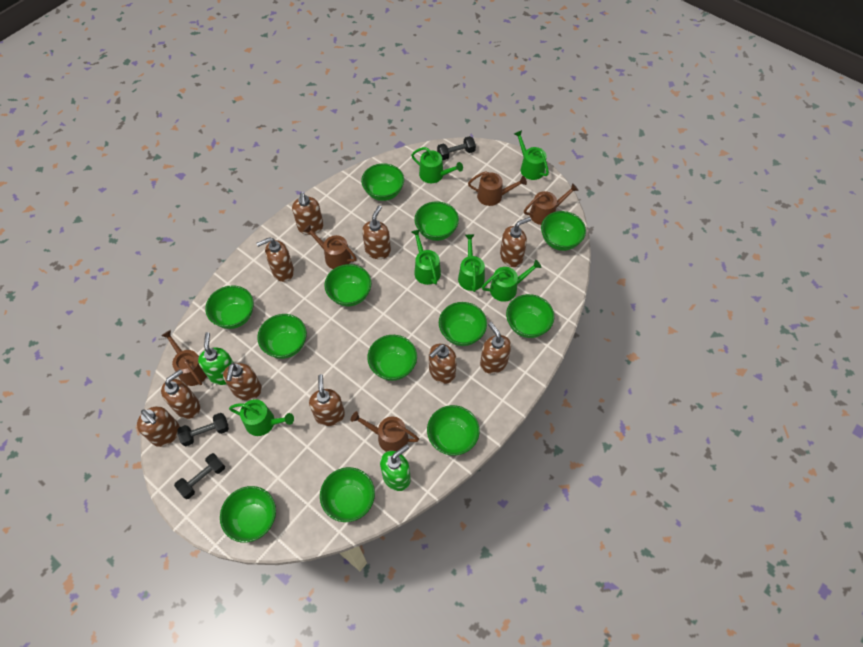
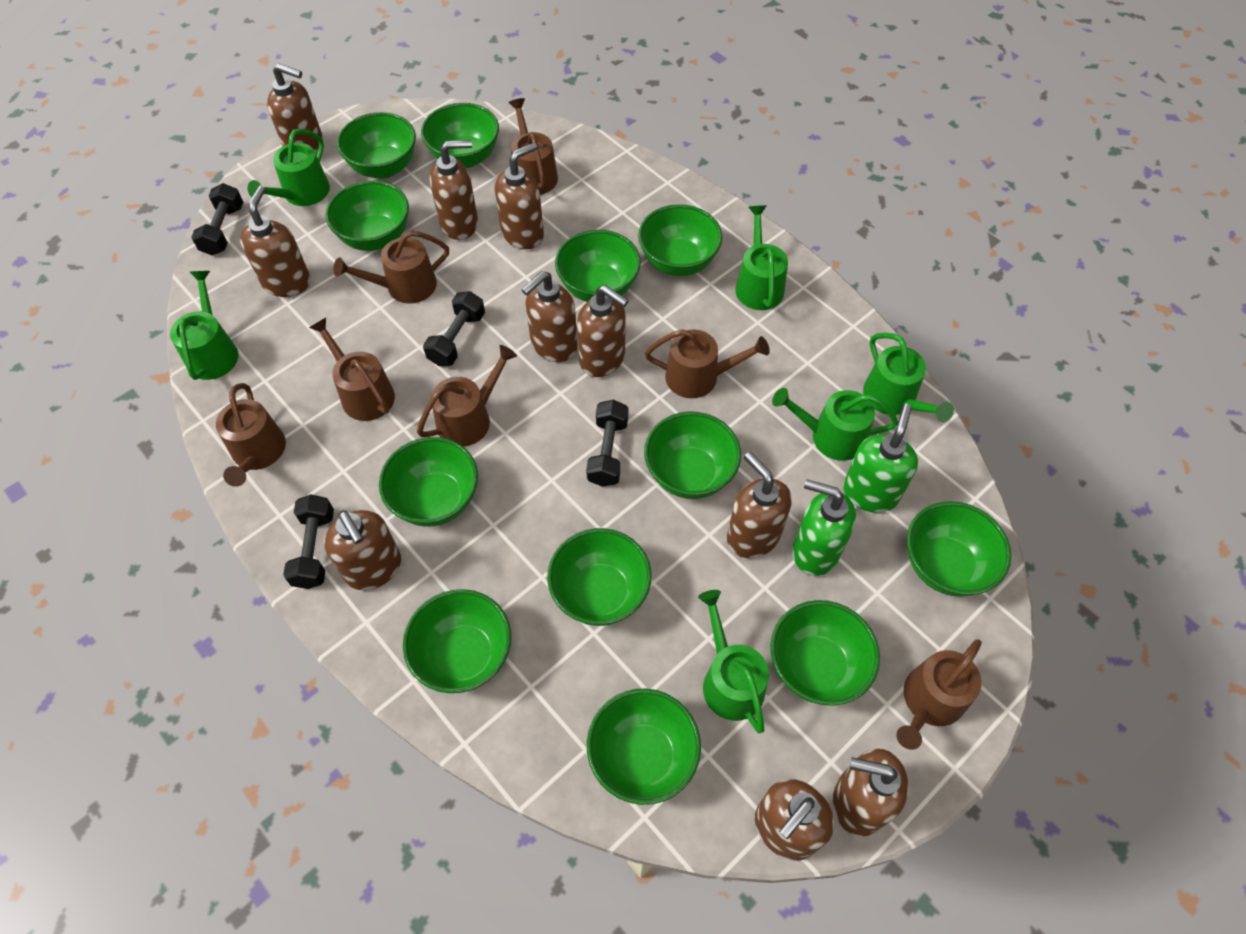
black dumbbell: 3 -> 4
brown watering can: 5 -> 7

